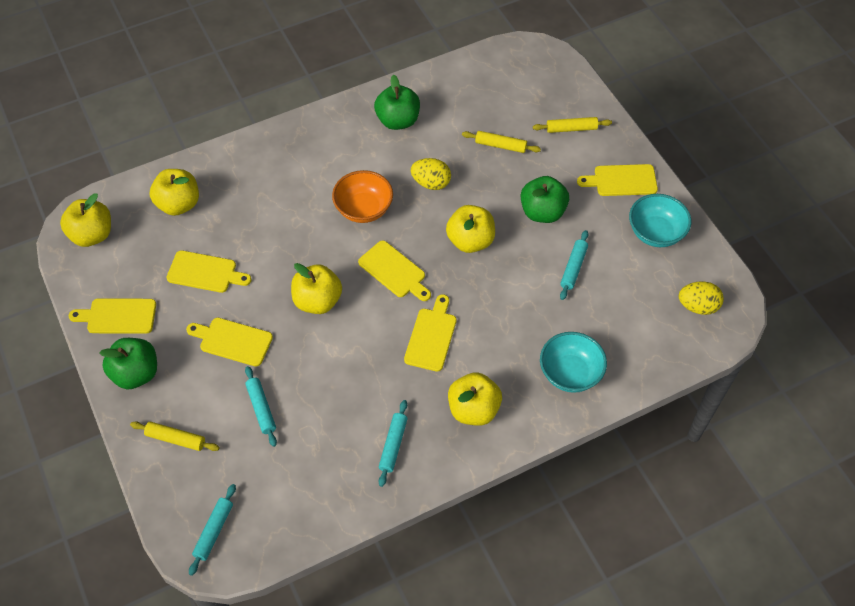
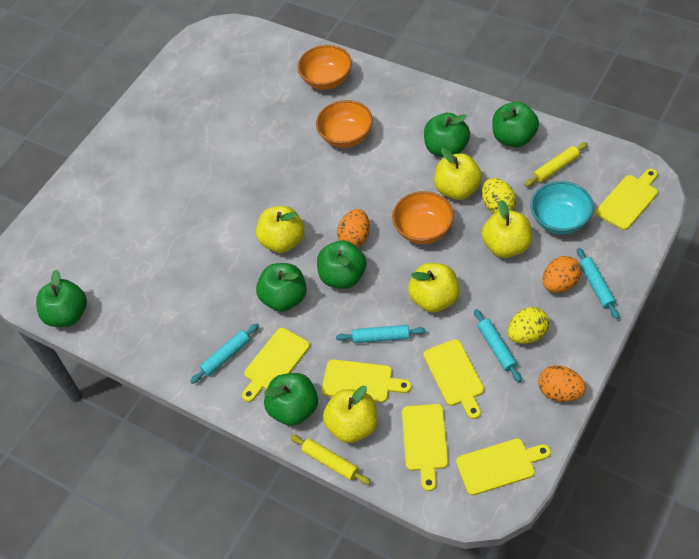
green apple: 3 -> 6
orange bowl: 1 -> 3
orange egg: 0 -> 3
turquoise bowl: 2 -> 1
yellow rolling pin: 3 -> 2

